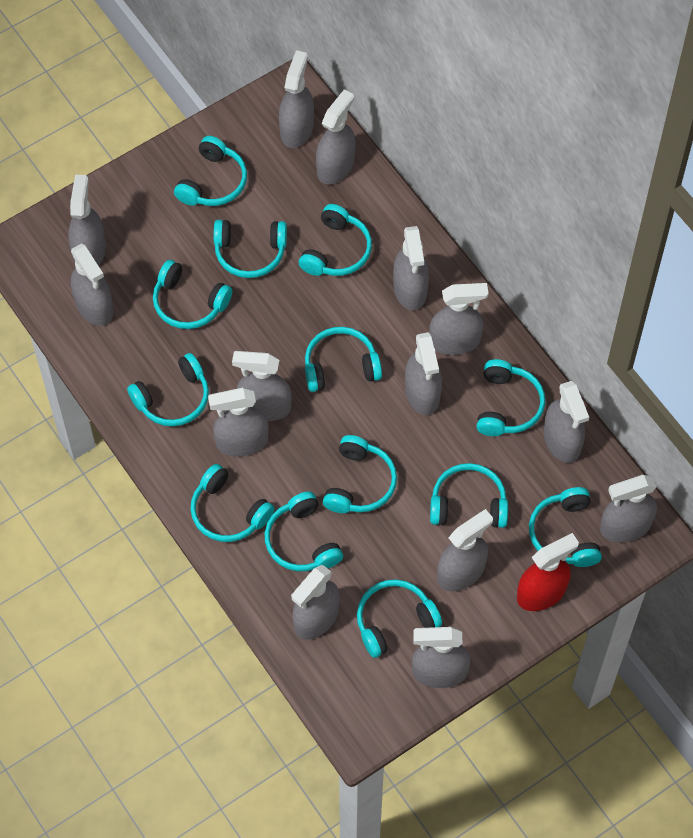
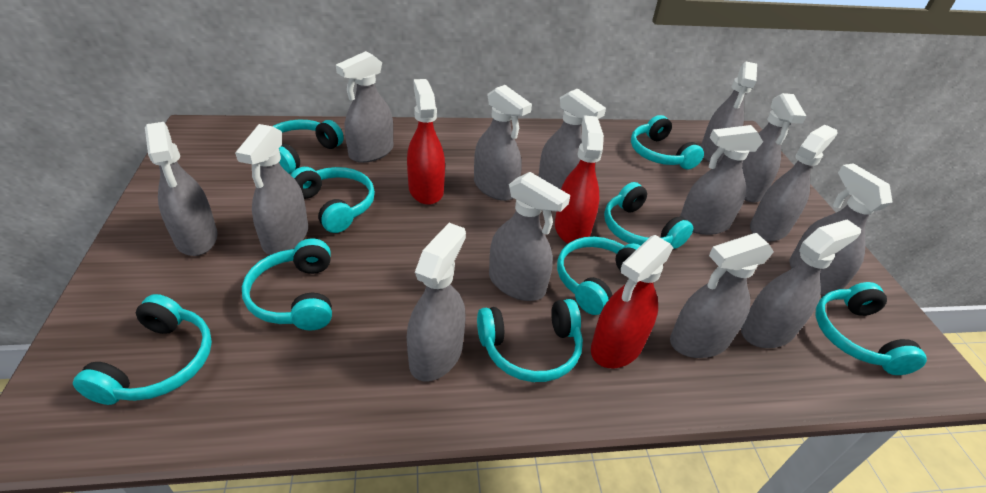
red spray bottle: 1 -> 3
turquoise headphones: 13 -> 9

